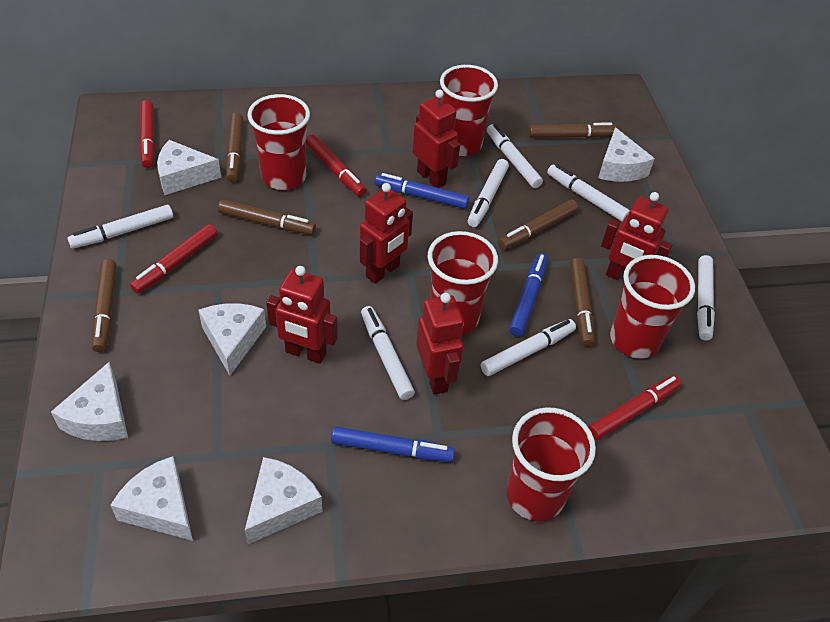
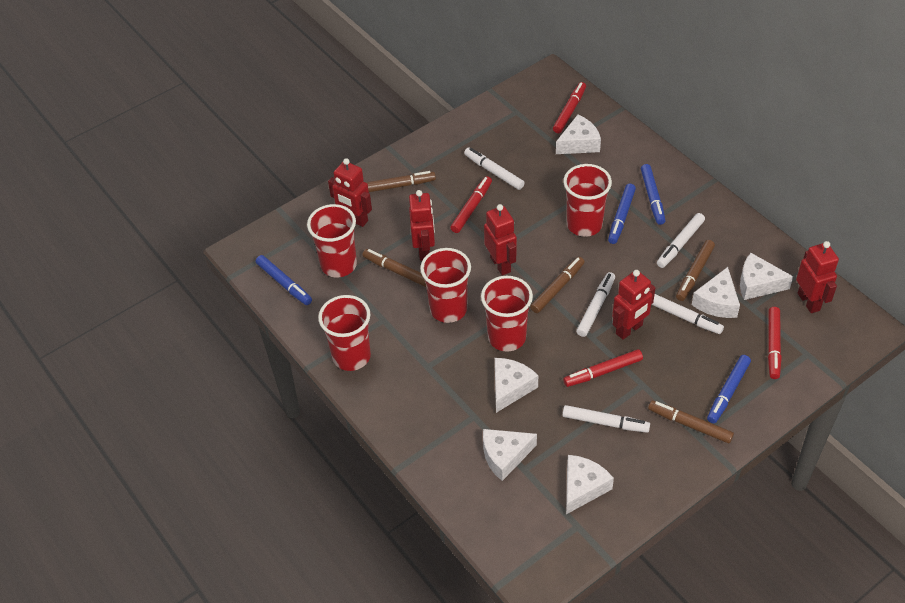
blue marker: 3 -> 4
brown marker: 6 -> 5
white marker: 7 -> 5

